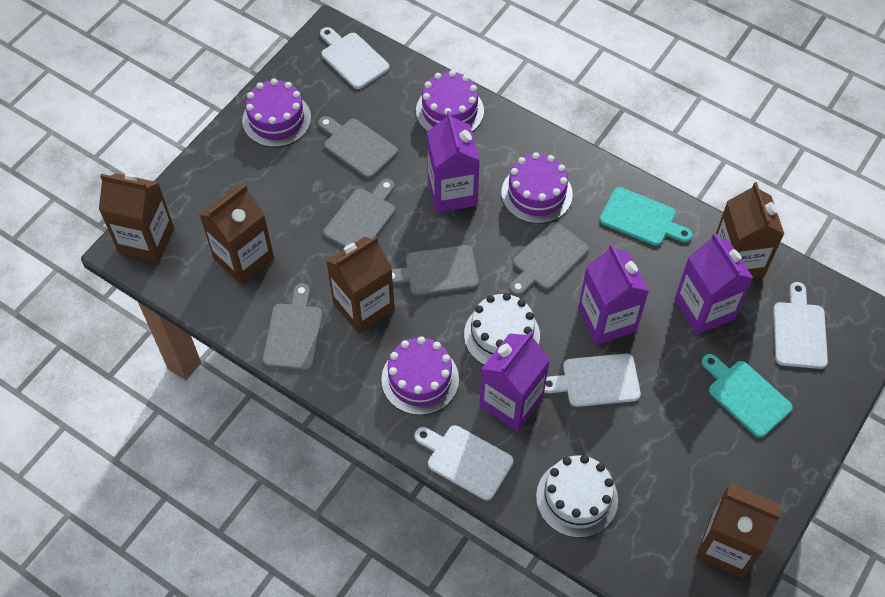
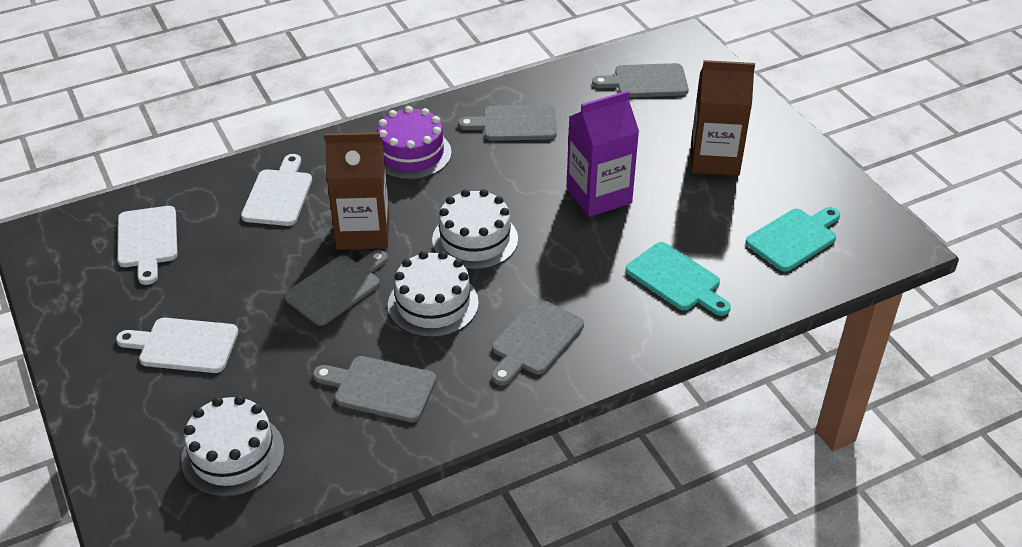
brown carton: 5 -> 2
purple cake: 4 -> 1
purple carton: 4 -> 1
white cake: 2 -> 3
white cutting board: 4 -> 3

